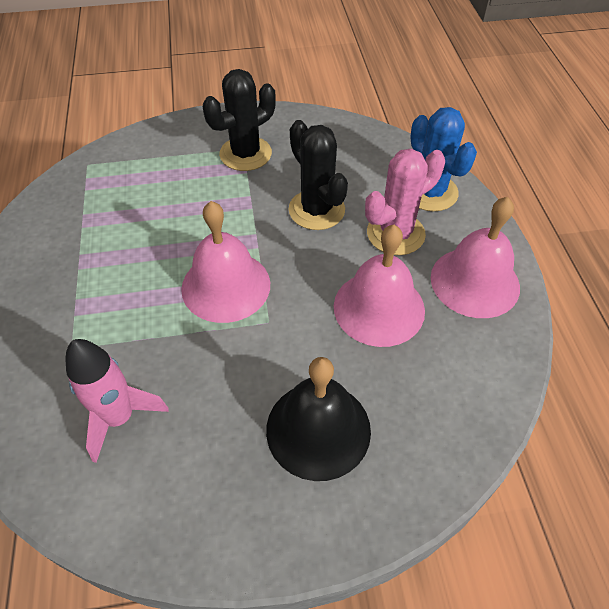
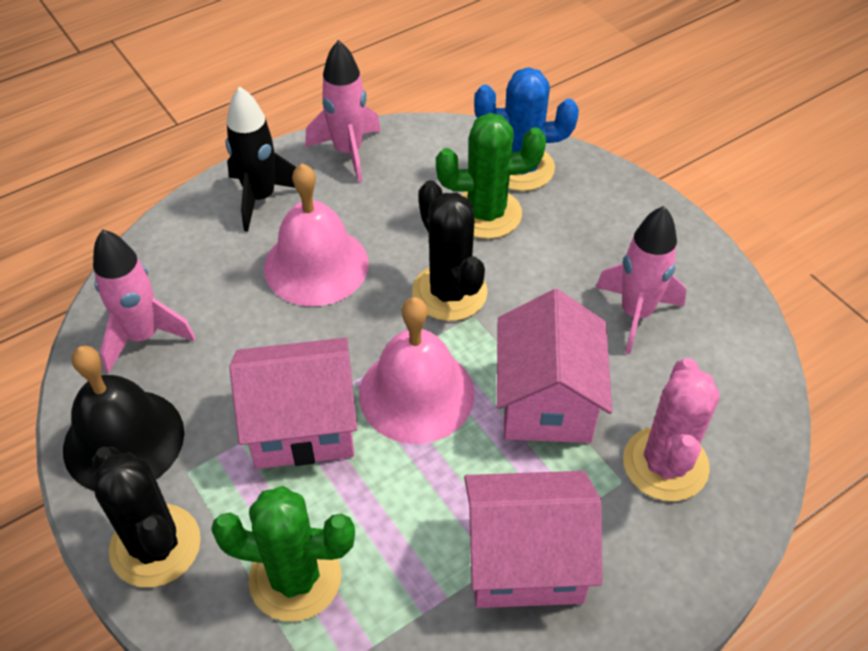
black rocket: 0 -> 1
green cactus: 0 -> 2
pink bell: 3 -> 2
pink house: 0 -> 3
pink rocket: 1 -> 3

